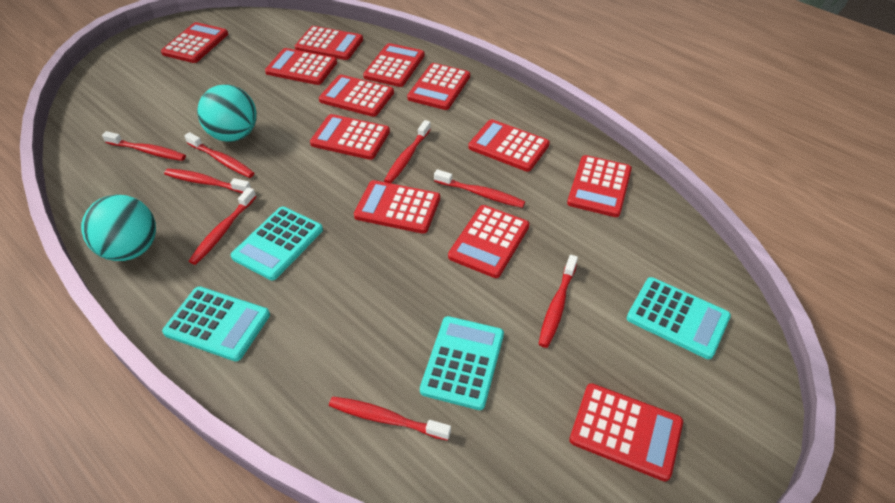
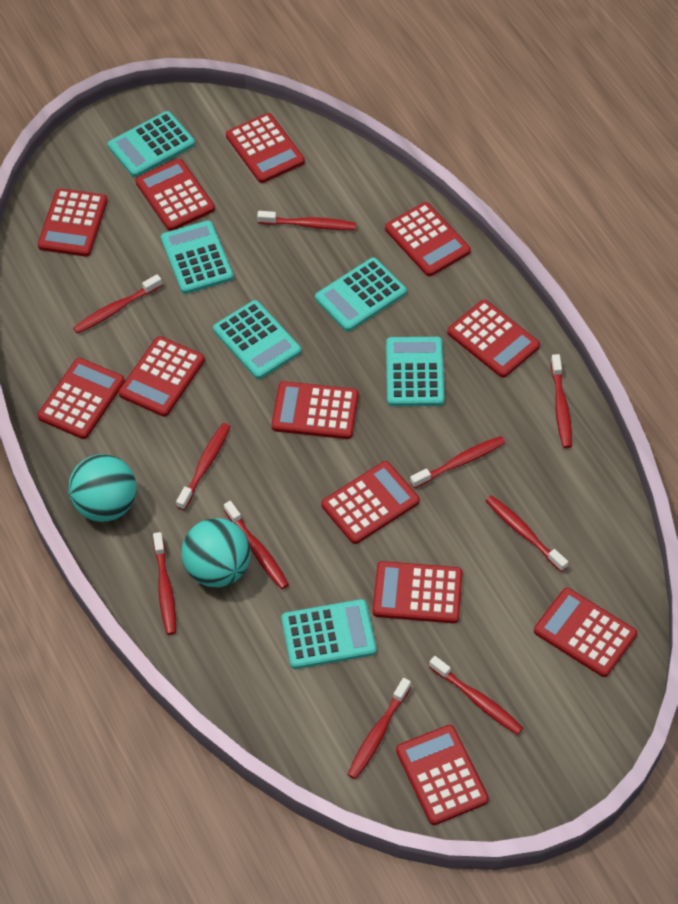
red toothbrush: 8 -> 10
turquoise calculator: 4 -> 6

